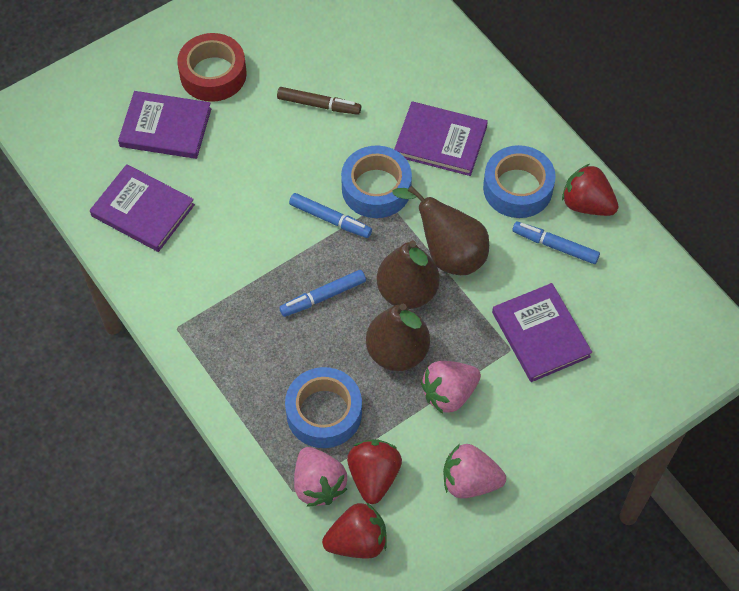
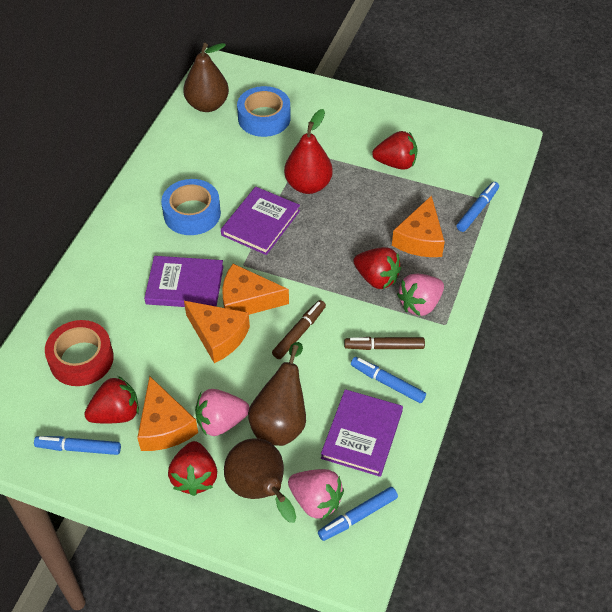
blue marker: 3 -> 4
blue tape: 3 -> 2
brown marker: 1 -> 2
orange cheese: 0 -> 4
purple book: 4 -> 3
red pear: 0 -> 1
red strawberry: 3 -> 4

